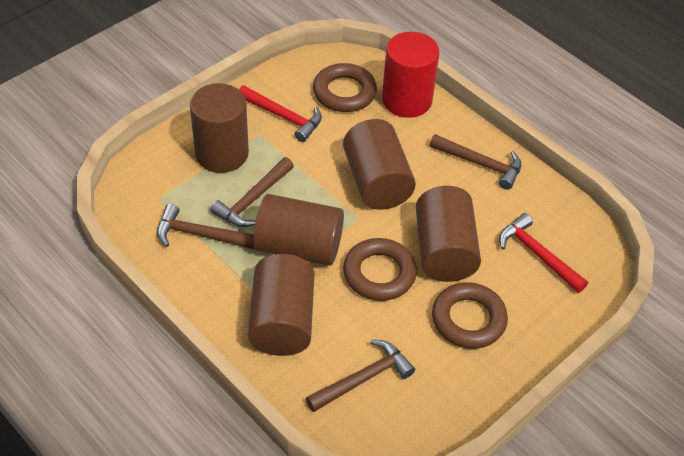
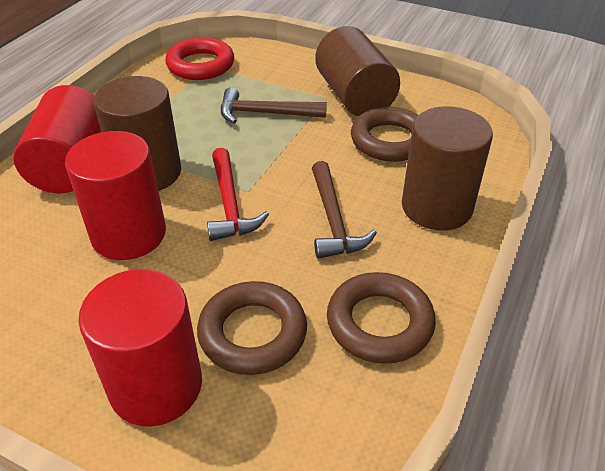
brown cylinder: 5 -> 3
brown hammer: 4 -> 2
red cylinder: 1 -> 3
red hammer: 2 -> 1
red ring: 0 -> 1

